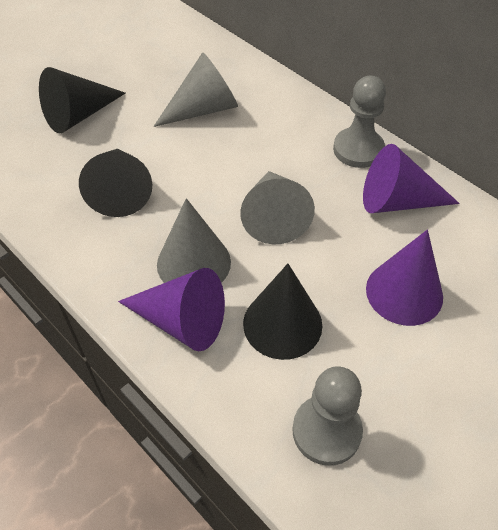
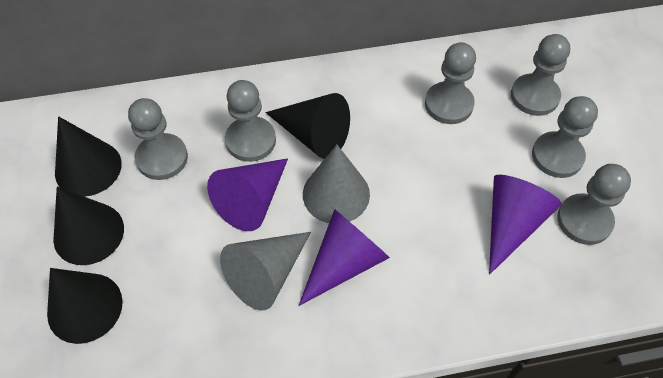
black cone: 3 -> 4
grey cone: 3 -> 2
grey pawn: 2 -> 6

